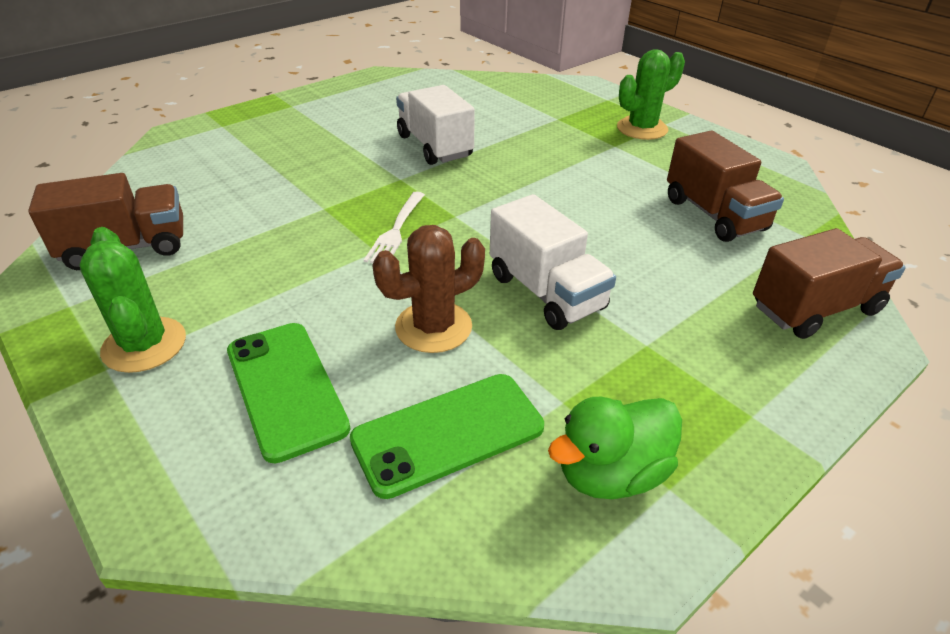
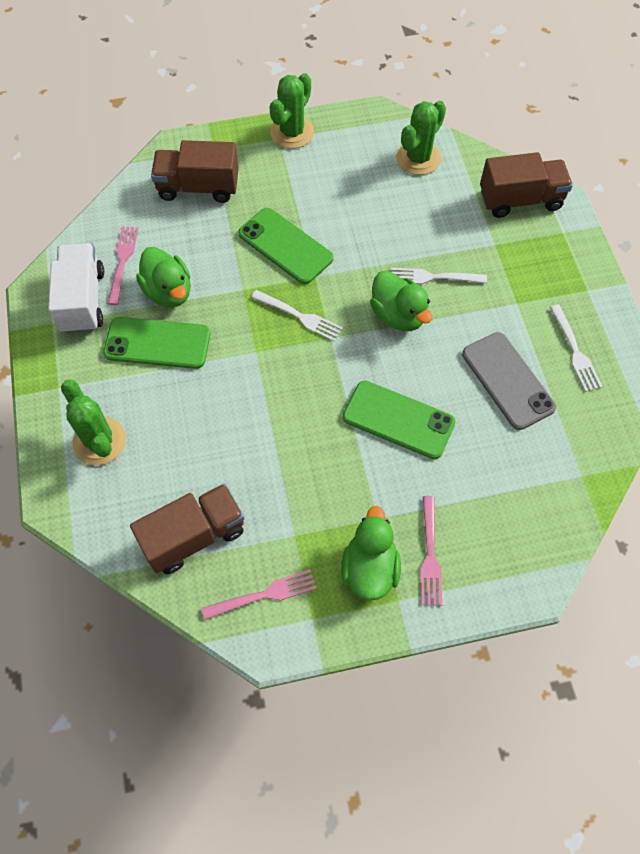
brown cactus: 1 -> 0
green cactus: 2 -> 3
green duck: 1 -> 3
green phone: 2 -> 3
grey phone: 0 -> 1
pink fork: 0 -> 3
white fork: 1 -> 3
white truck: 2 -> 1

